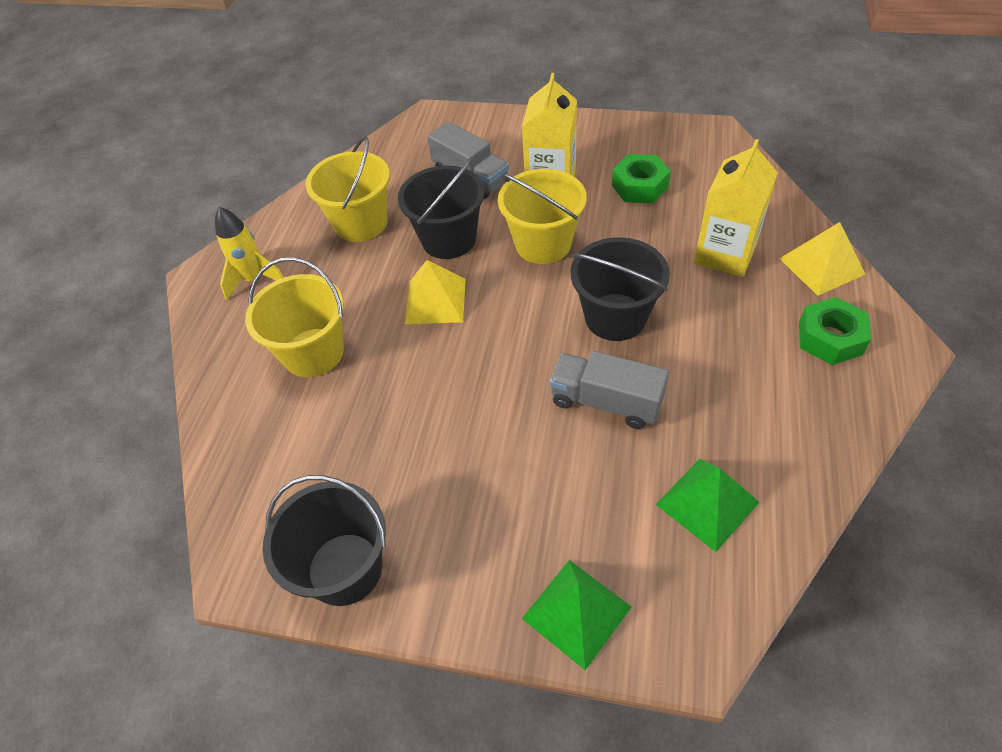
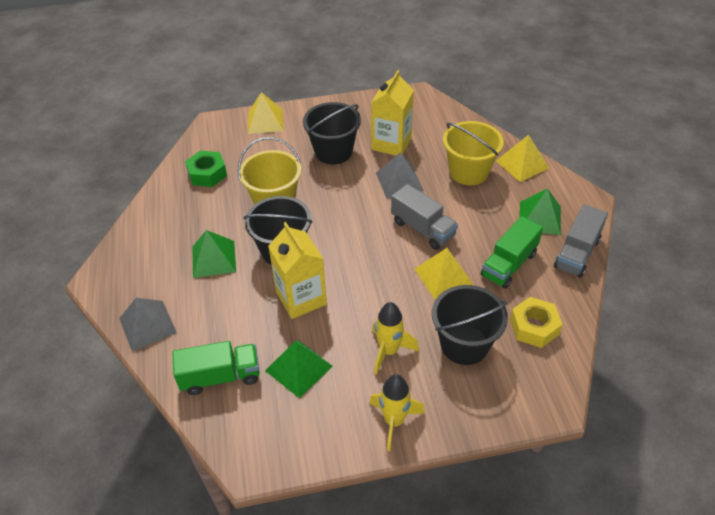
green nut: 2 -> 1
green pyramid: 2 -> 3
green truck: 0 -> 2
grey pyramid: 0 -> 2
yellow bucket: 3 -> 2
yellow nut: 0 -> 1
yellow pyramid: 2 -> 3
yellow rocket: 1 -> 2

